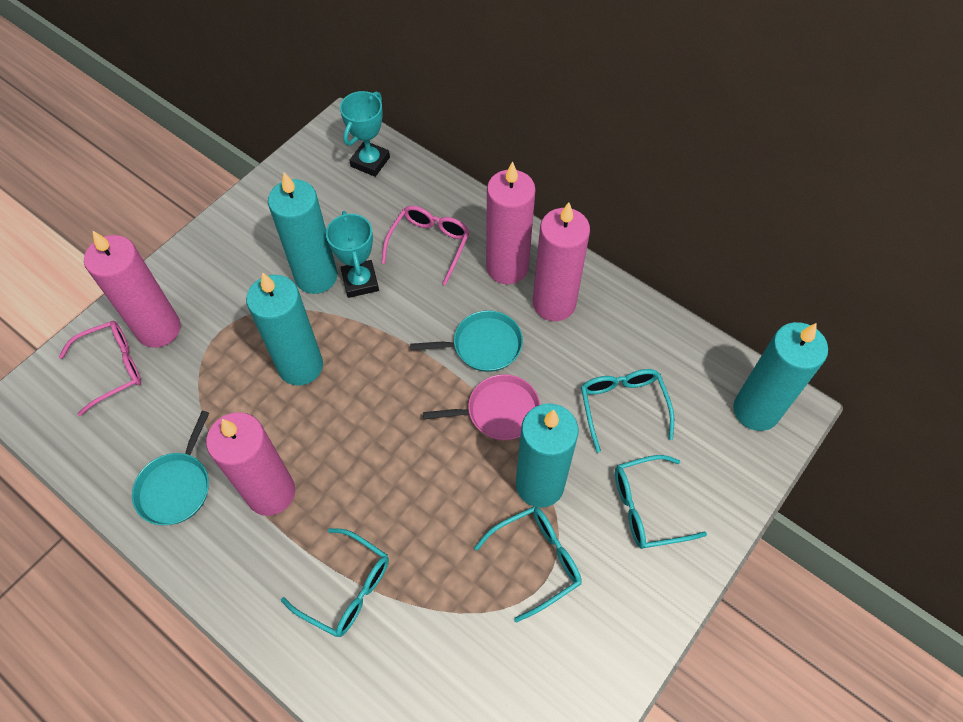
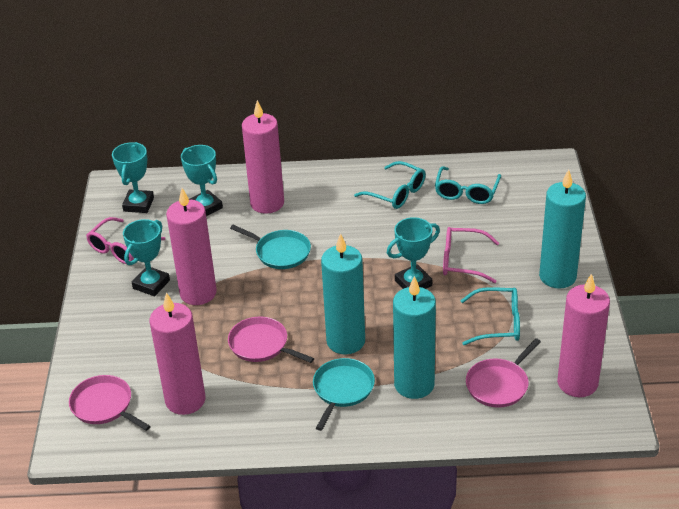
pink pan: 1 -> 3
turquoise candle: 4 -> 3
turquoise glasses: 4 -> 3
turquoise trophy: 2 -> 4

